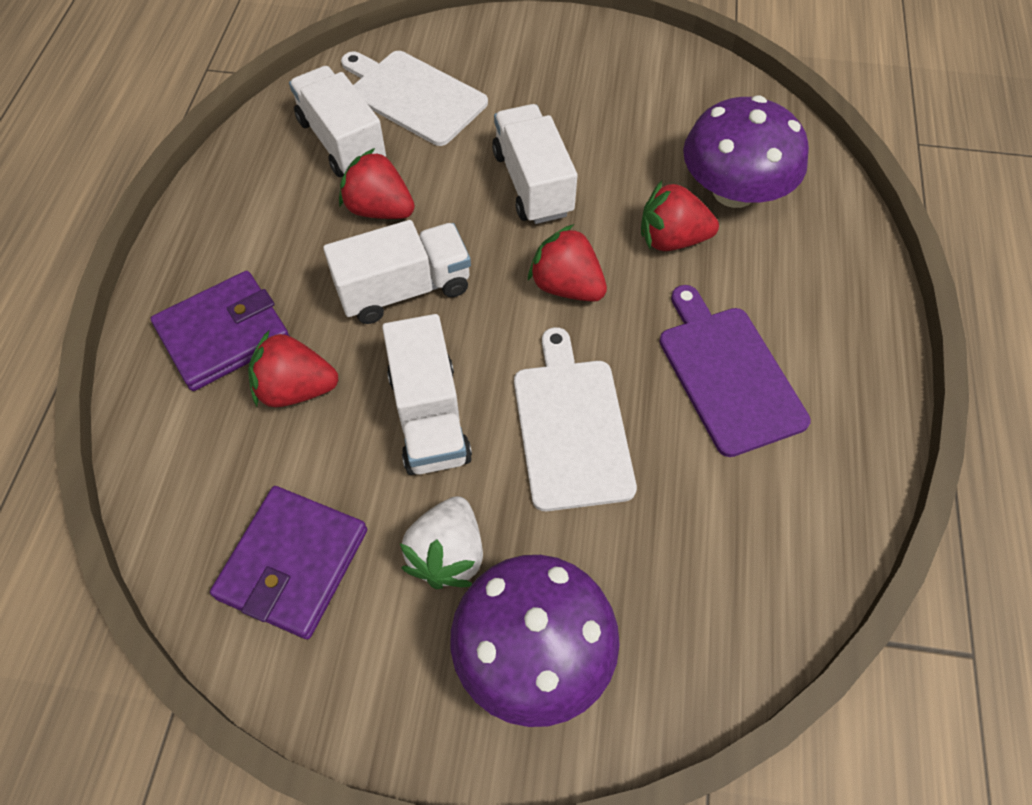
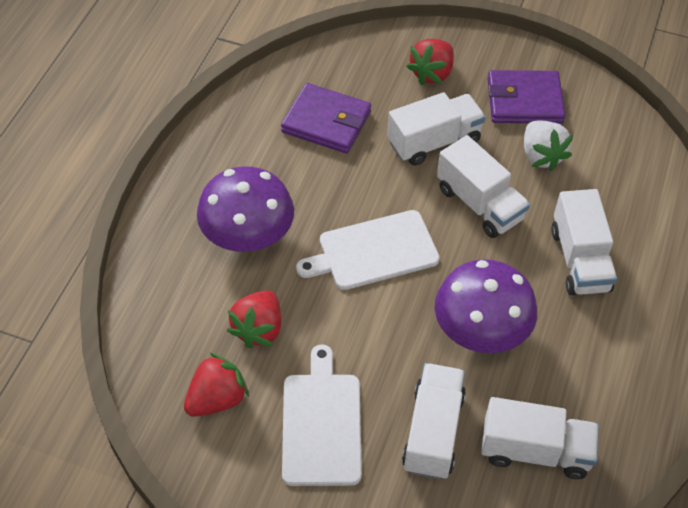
purple cutting board: 1 -> 0
red strawberry: 4 -> 3
white truck: 4 -> 5

